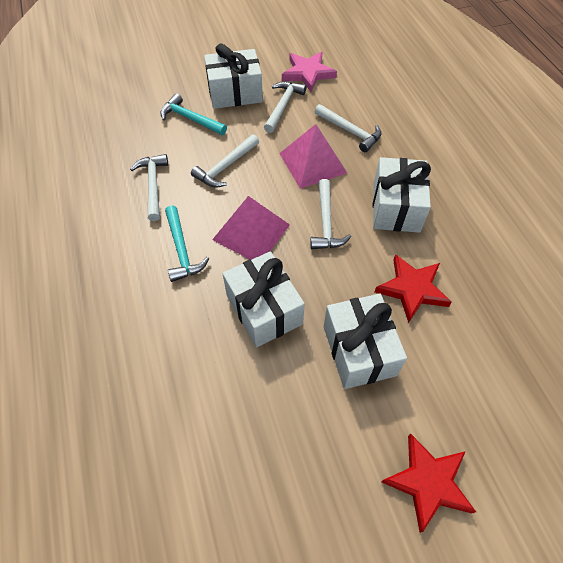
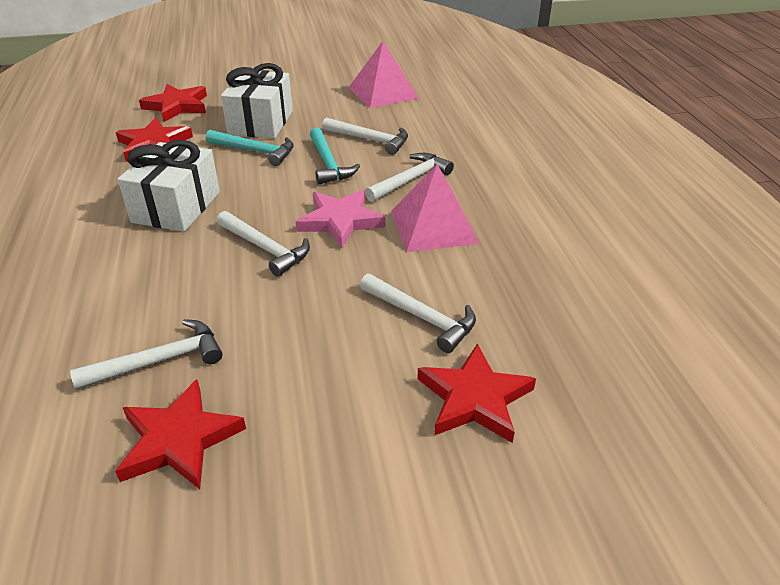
red star: 2 -> 4
white gift: 4 -> 2

